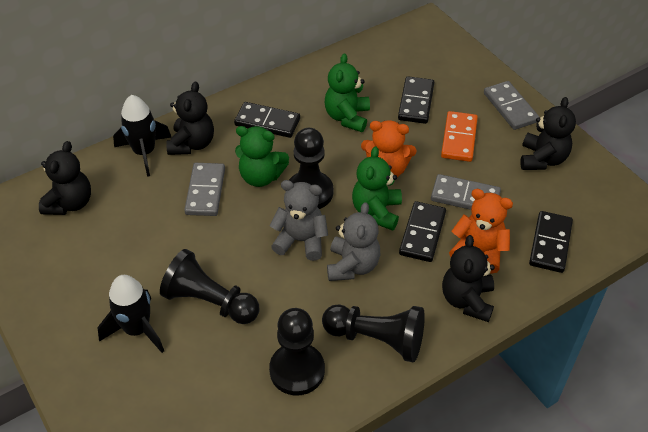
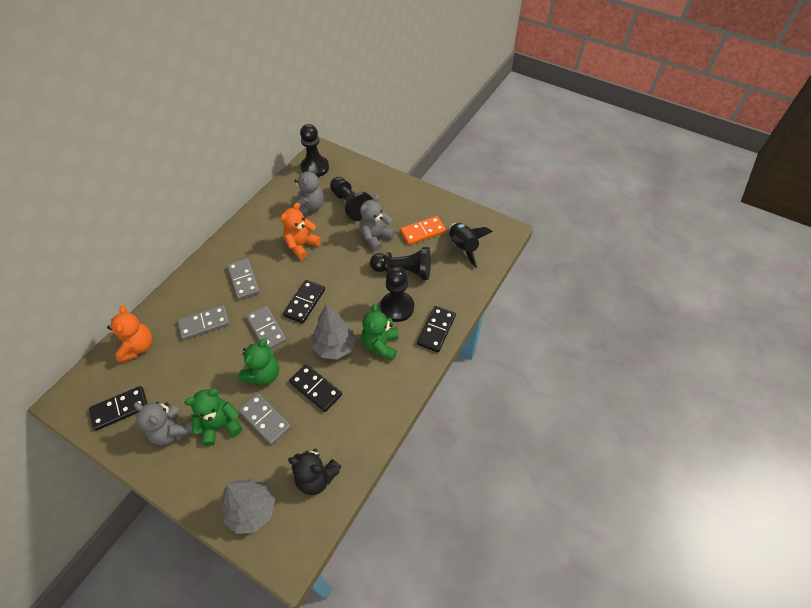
black rocket: 2 -> 1
black teddy bear: 4 -> 1
grey domino: 3 -> 4
grey teddy bear: 2 -> 3
grey tree: 0 -> 2

